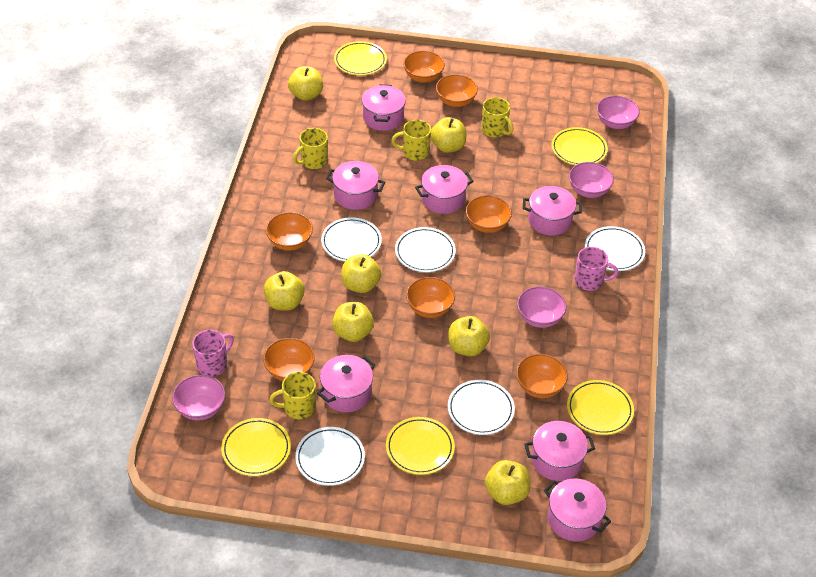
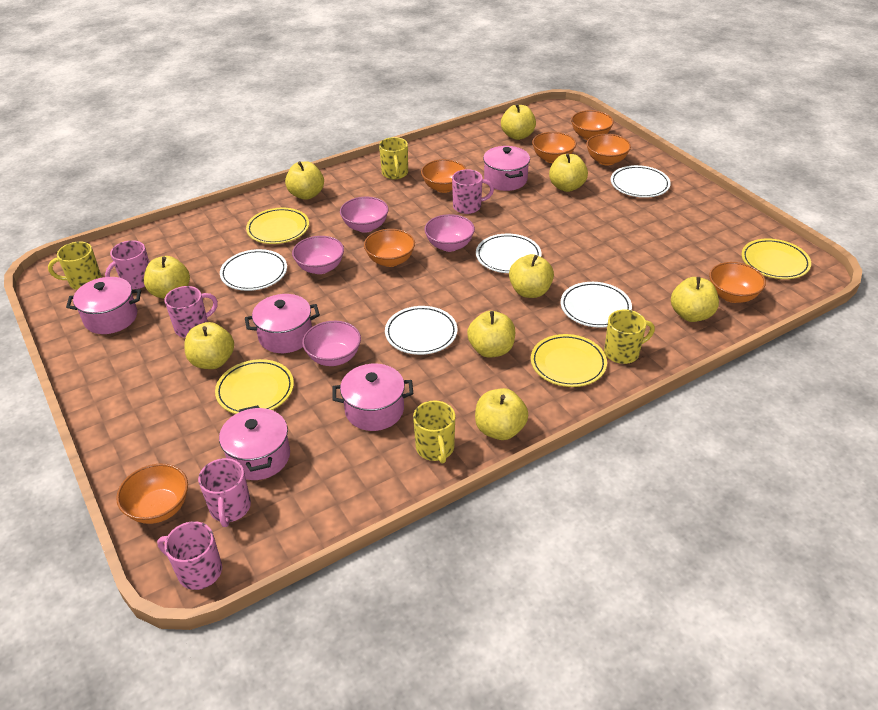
pink mug: 2 -> 5
pink pot: 7 -> 5
yellow apple: 7 -> 9
yellow plate: 5 -> 4

